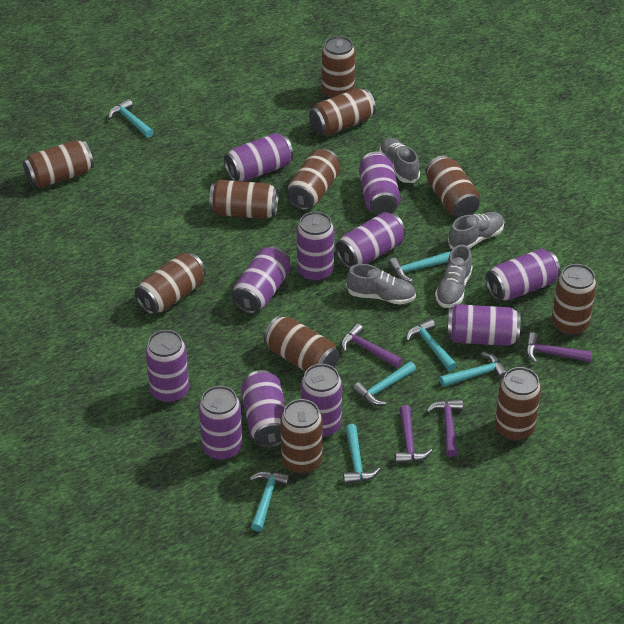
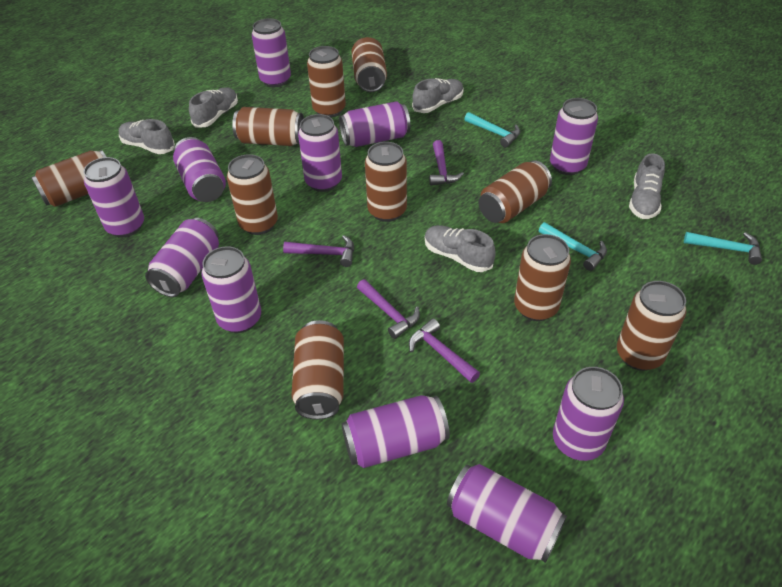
brown can: 11 -> 10
grey shoe: 4 -> 5
turquoise hammer: 7 -> 3

